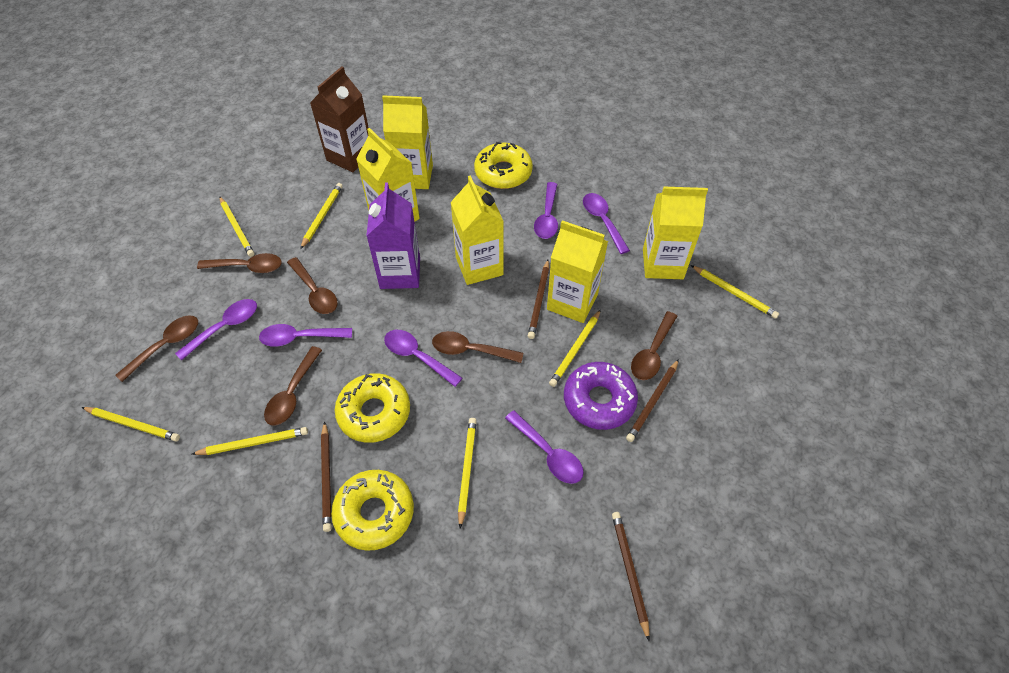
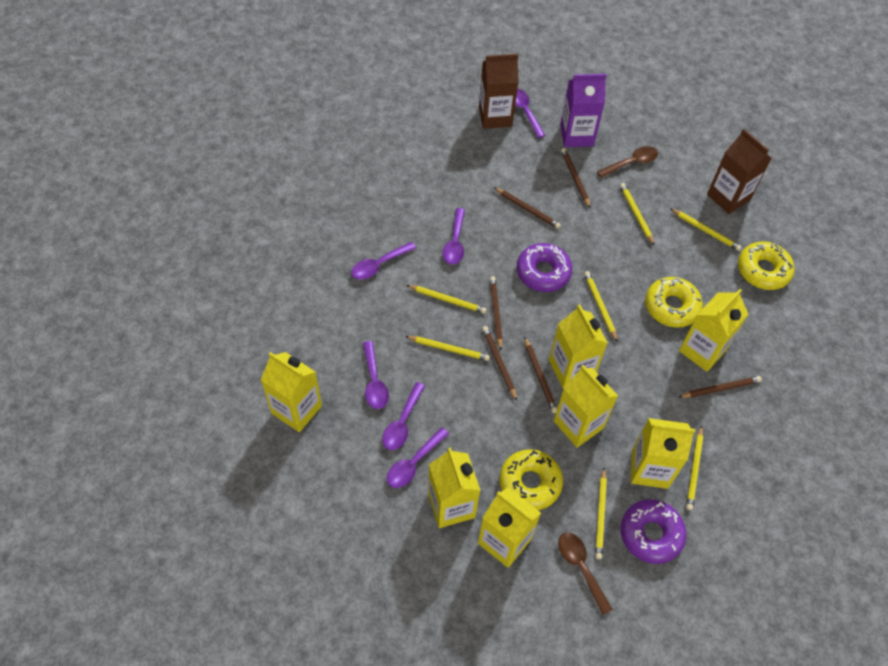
brown carton: 1 -> 2
brown pencil: 4 -> 6
brown spoon: 6 -> 2
purple donut: 1 -> 2
yellow carton: 5 -> 7

